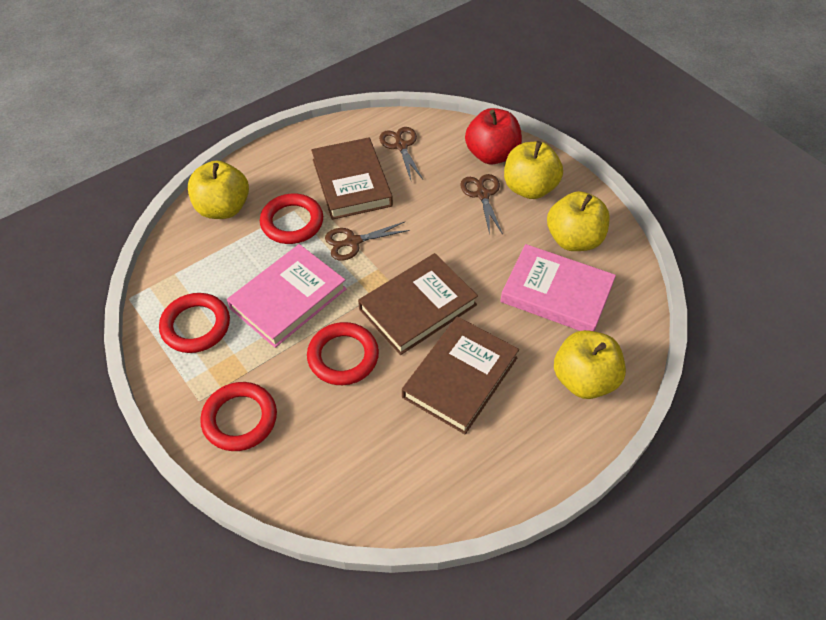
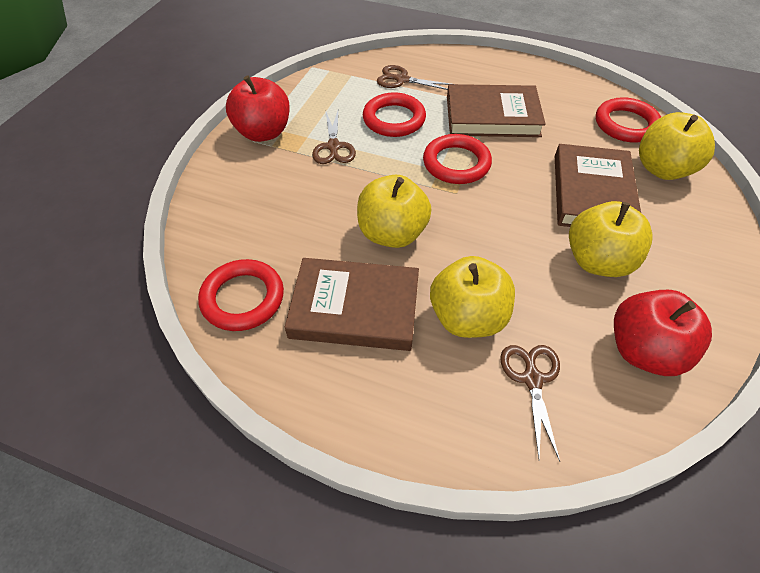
pink book: 2 -> 0
red apple: 1 -> 2

